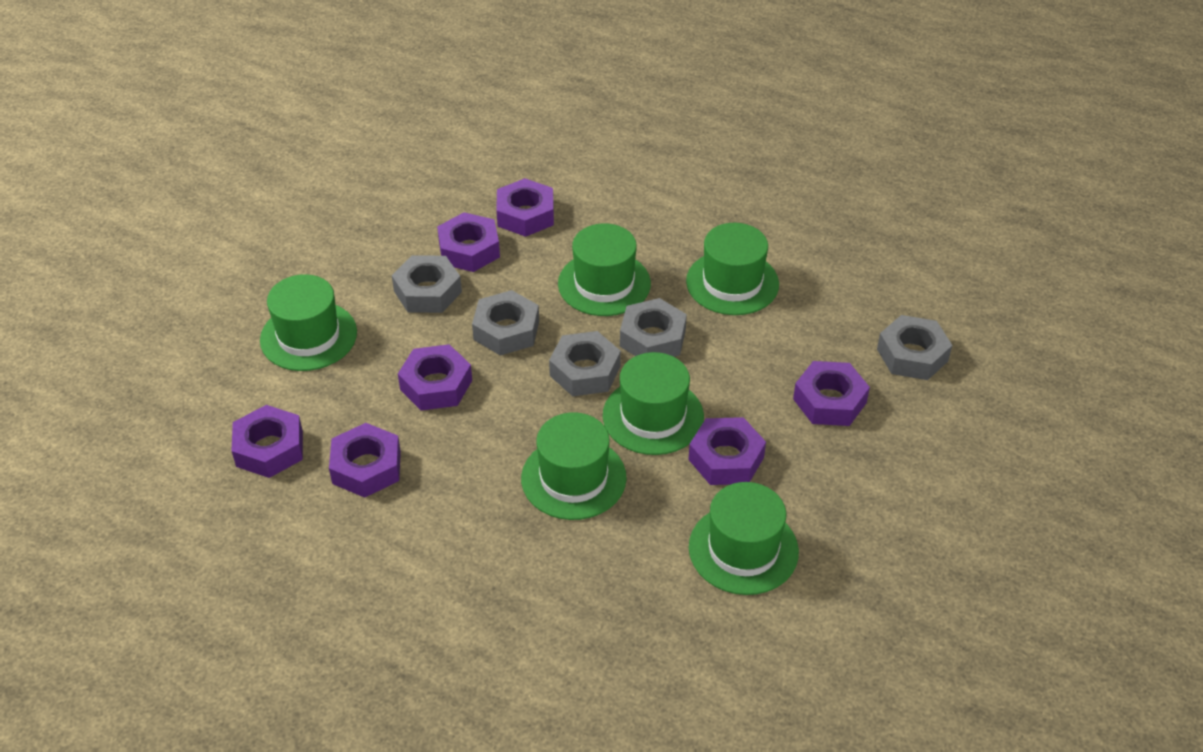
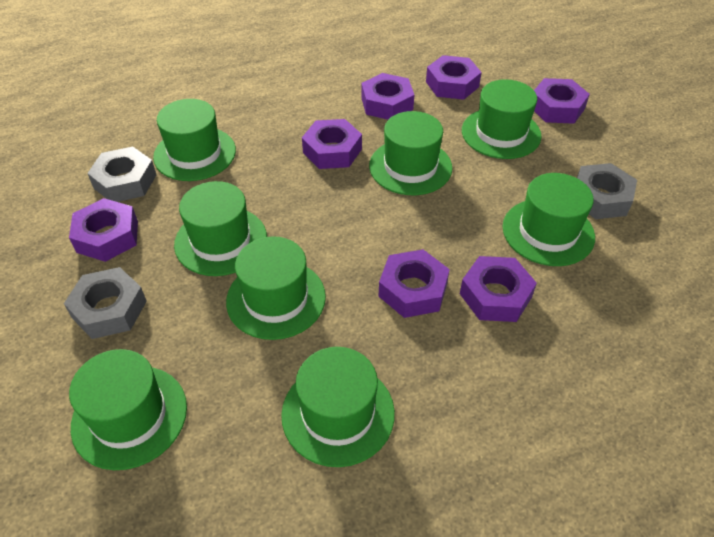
green hat: 6 -> 8
grey nut: 5 -> 3

